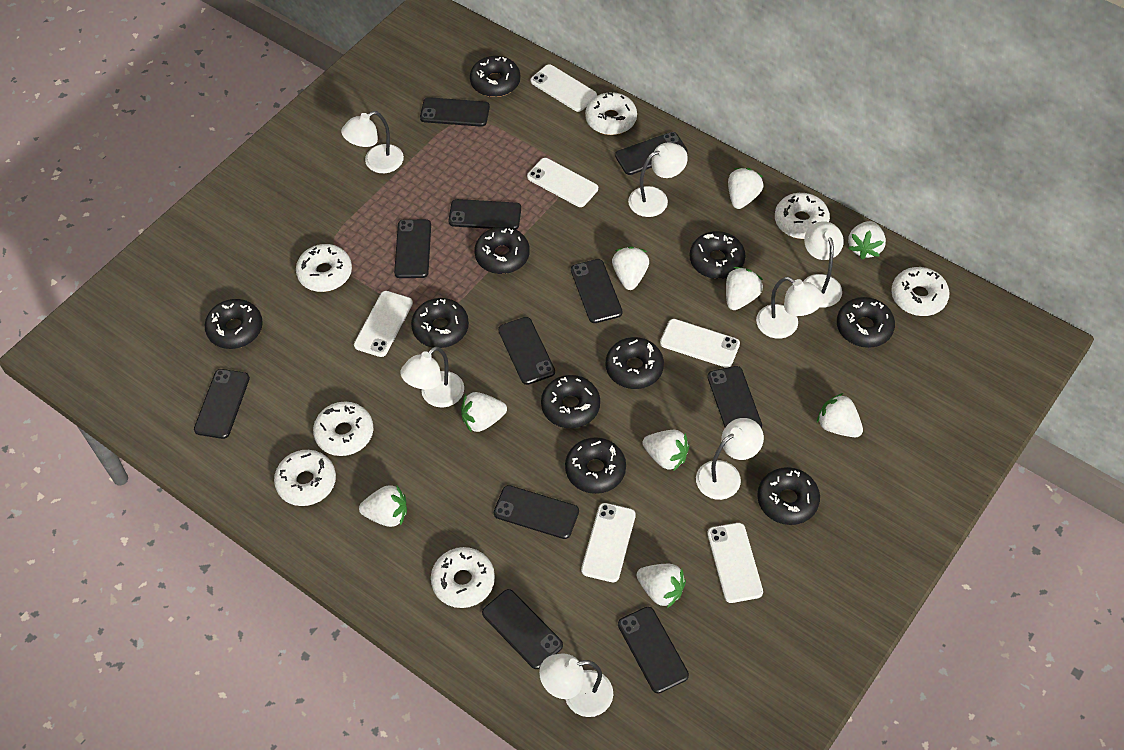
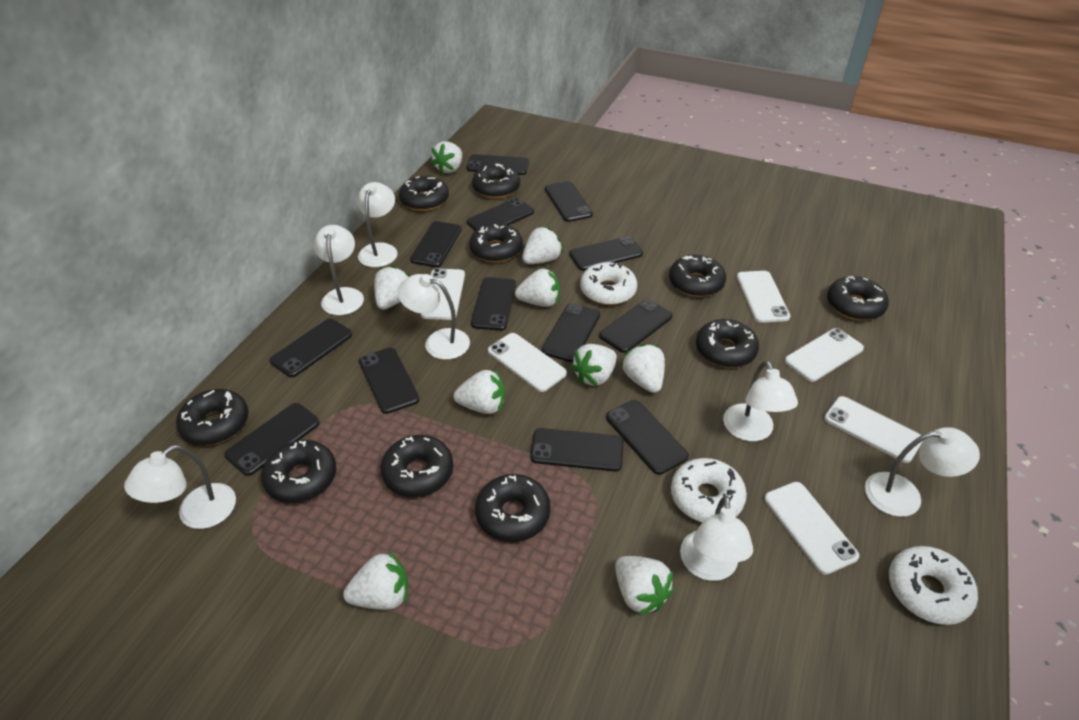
black phone: 11 -> 13
white donut: 7 -> 3

